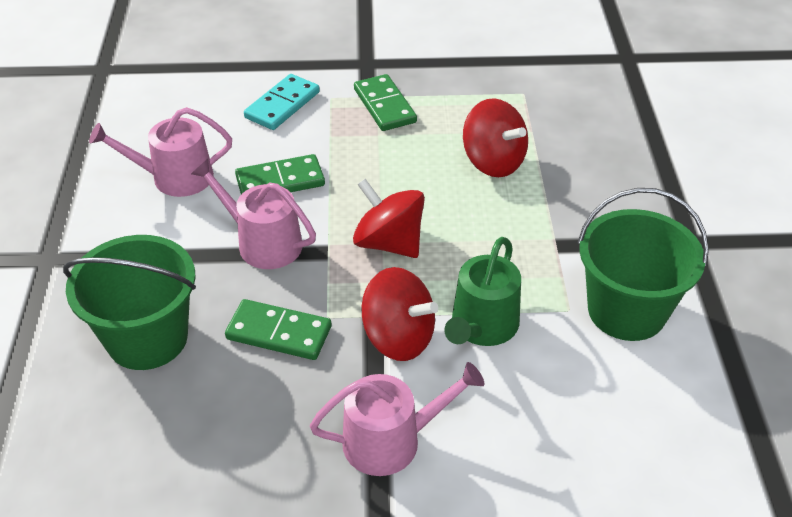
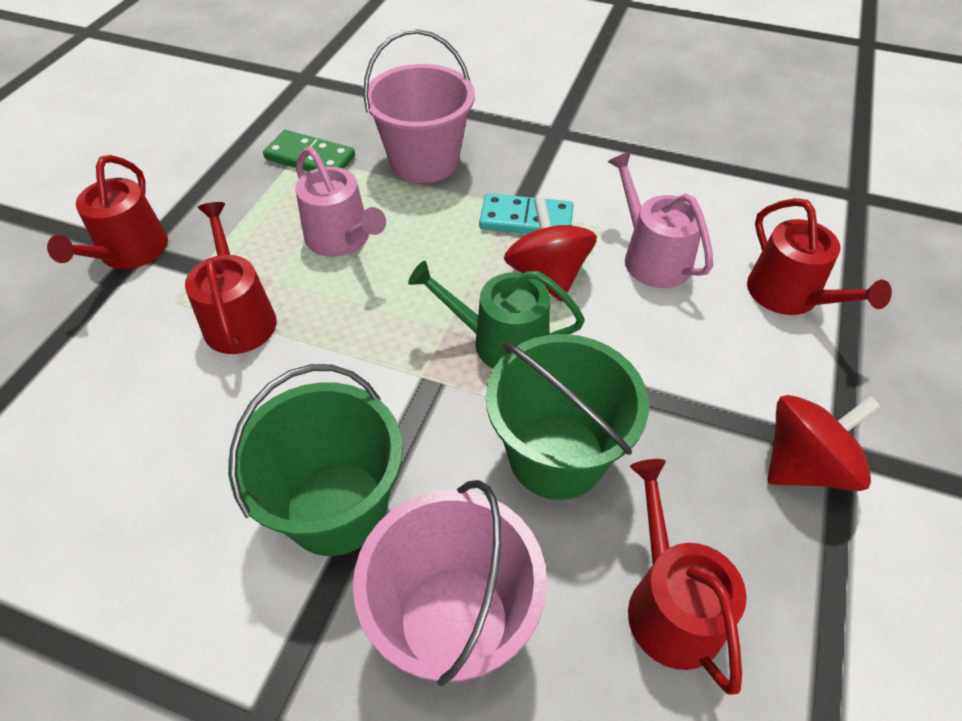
green domino: 3 -> 1
pink bucket: 0 -> 2
pink watering can: 3 -> 2
red spinning top: 3 -> 2
red watering can: 0 -> 4

